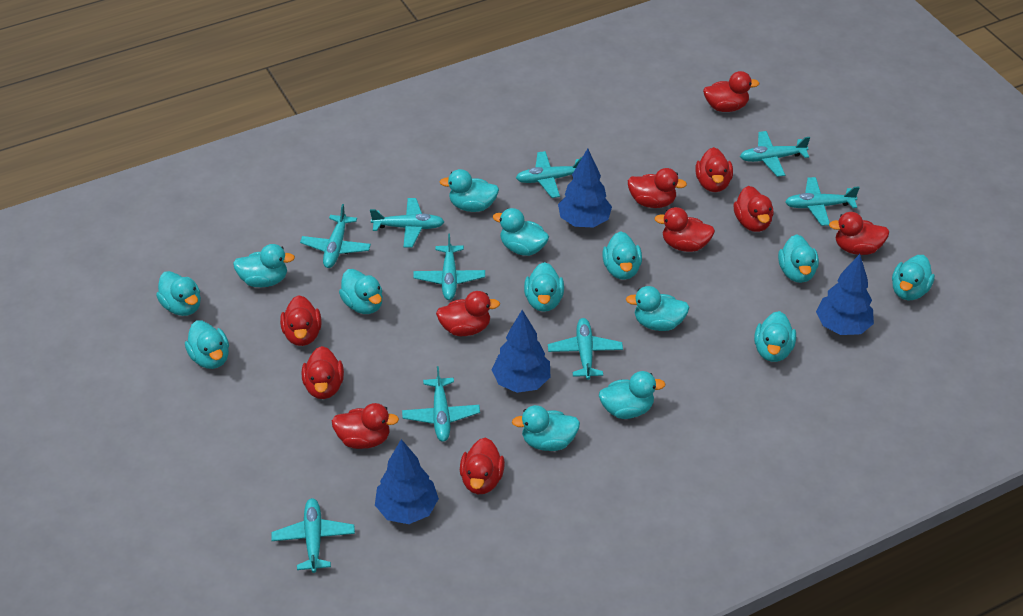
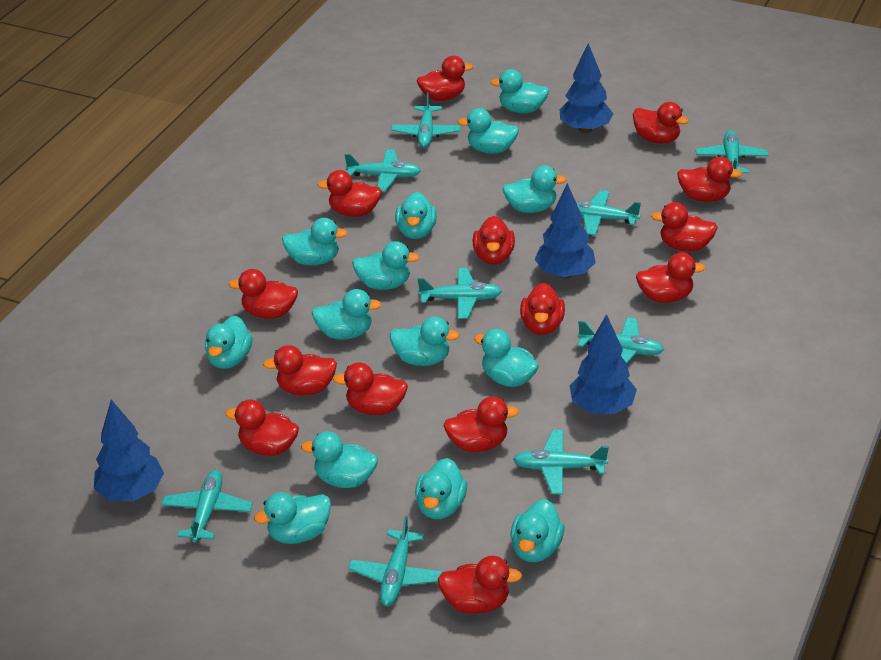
red duck: 11 -> 14

